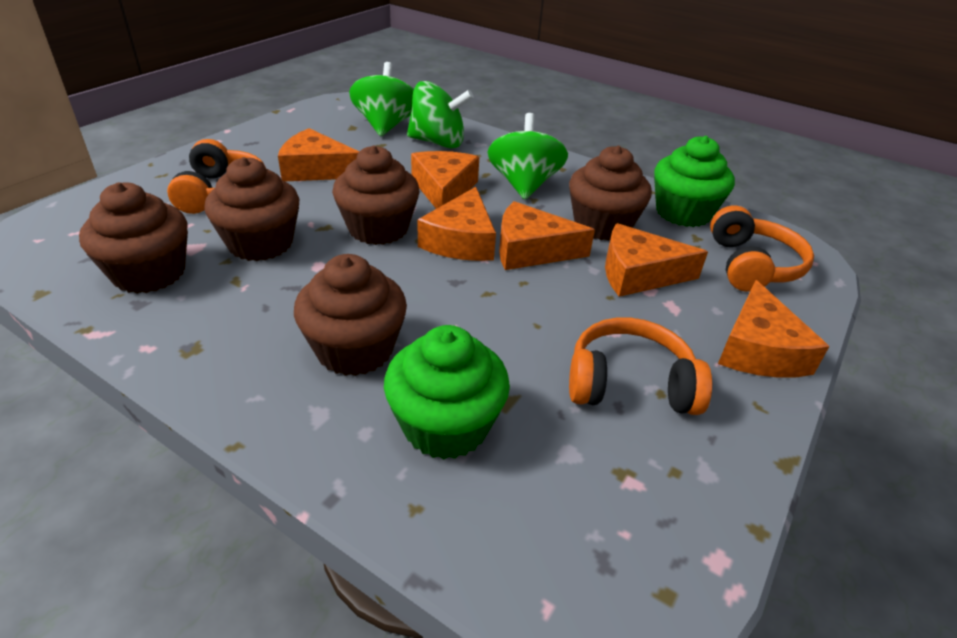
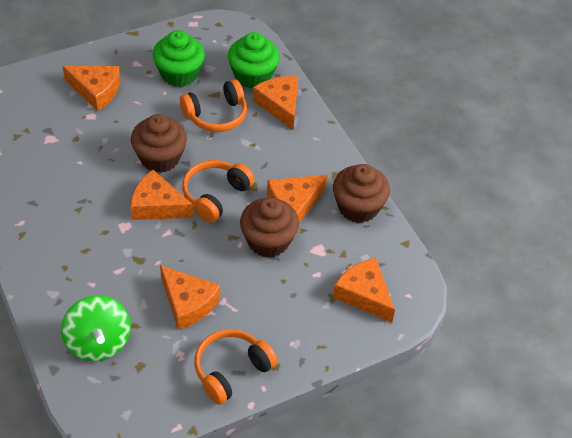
brown cupcake: 5 -> 3
green spinning top: 3 -> 1

